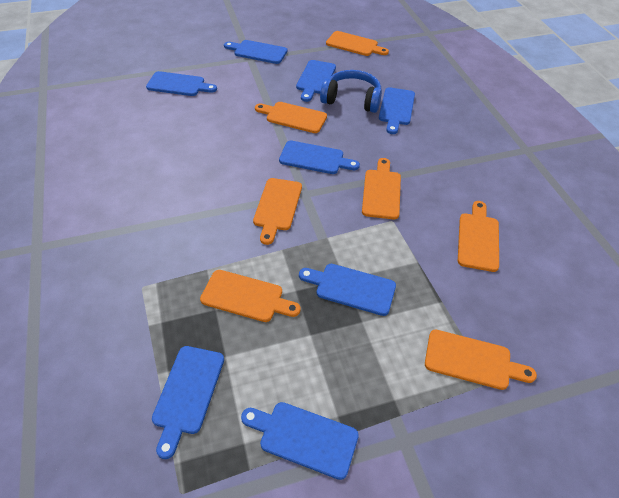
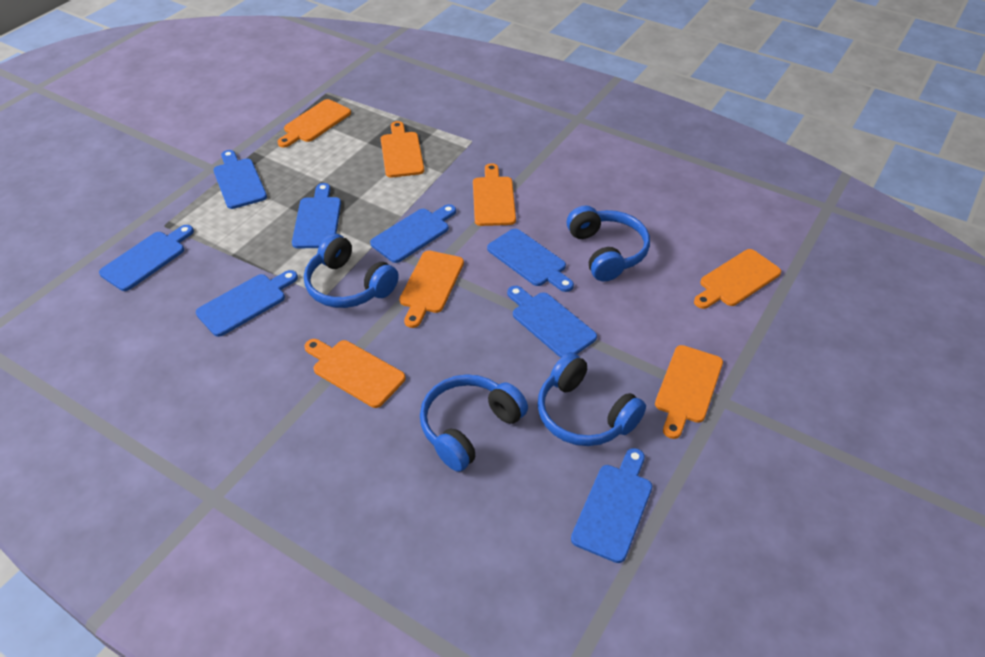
blue headphones: 1 -> 4

